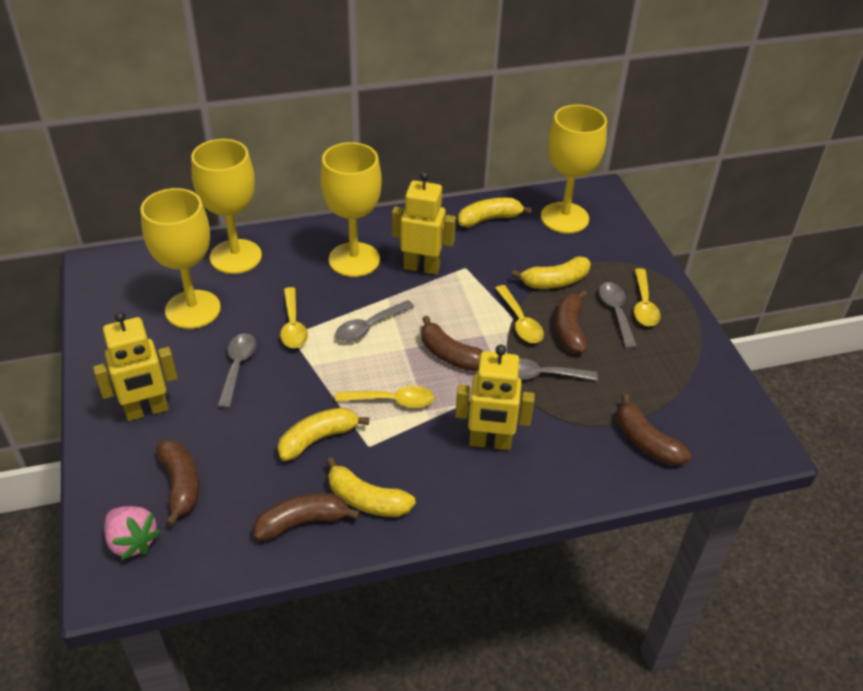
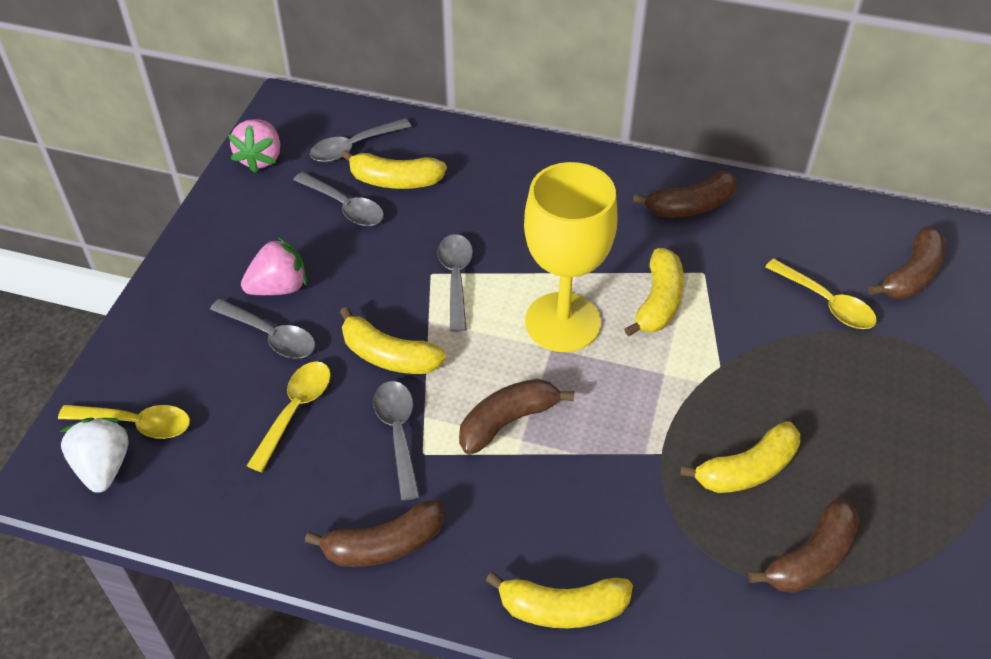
grey spoon: 4 -> 5
pink strawberry: 1 -> 2
white strawberry: 0 -> 1
yellow banana: 4 -> 5
yellow goblet: 4 -> 1
yellow robot: 3 -> 0
yellow spoon: 4 -> 3

